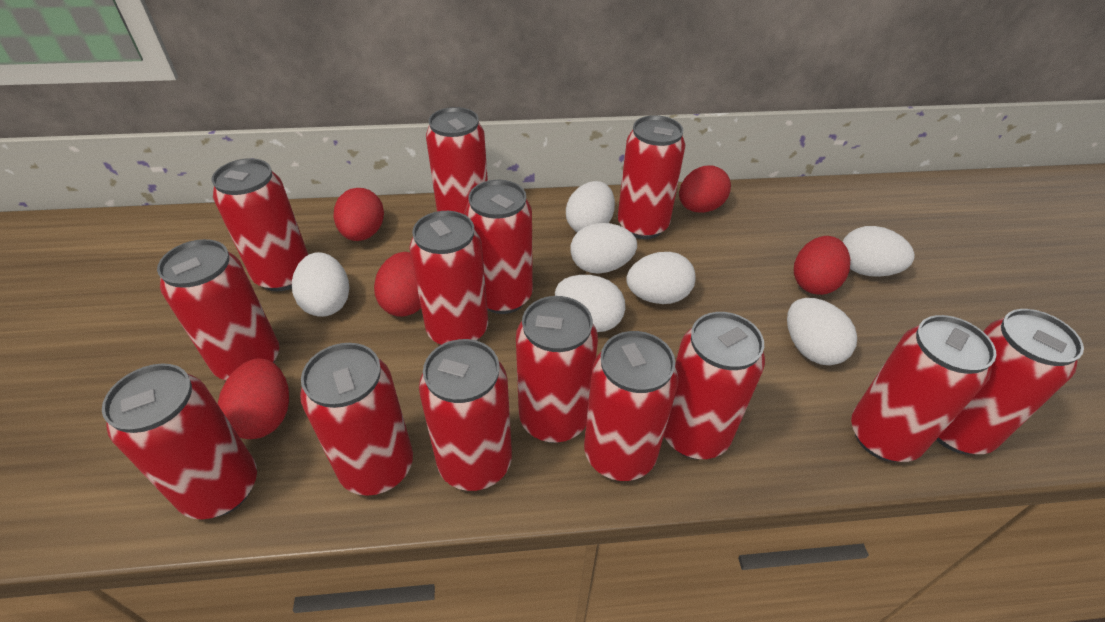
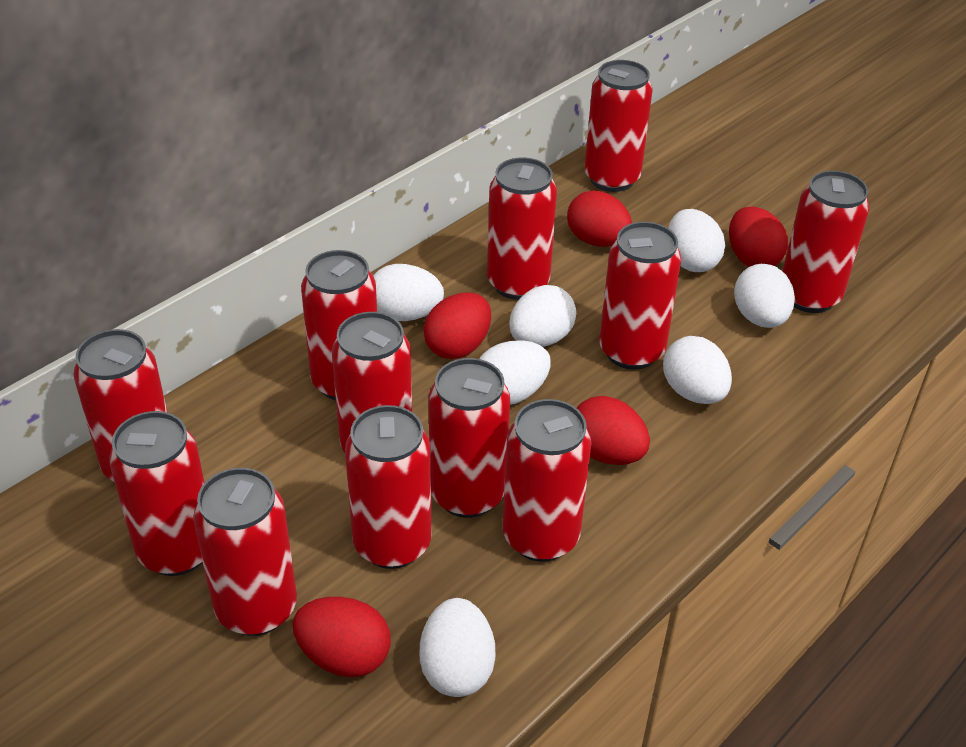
red can: 14 -> 12

